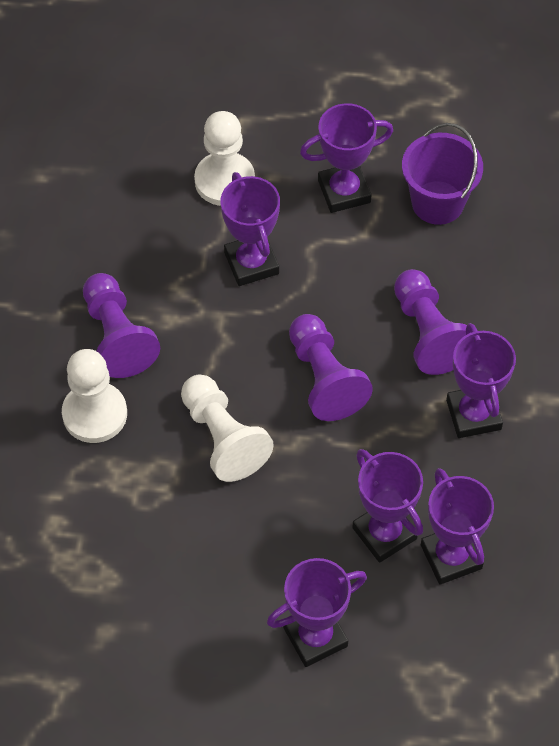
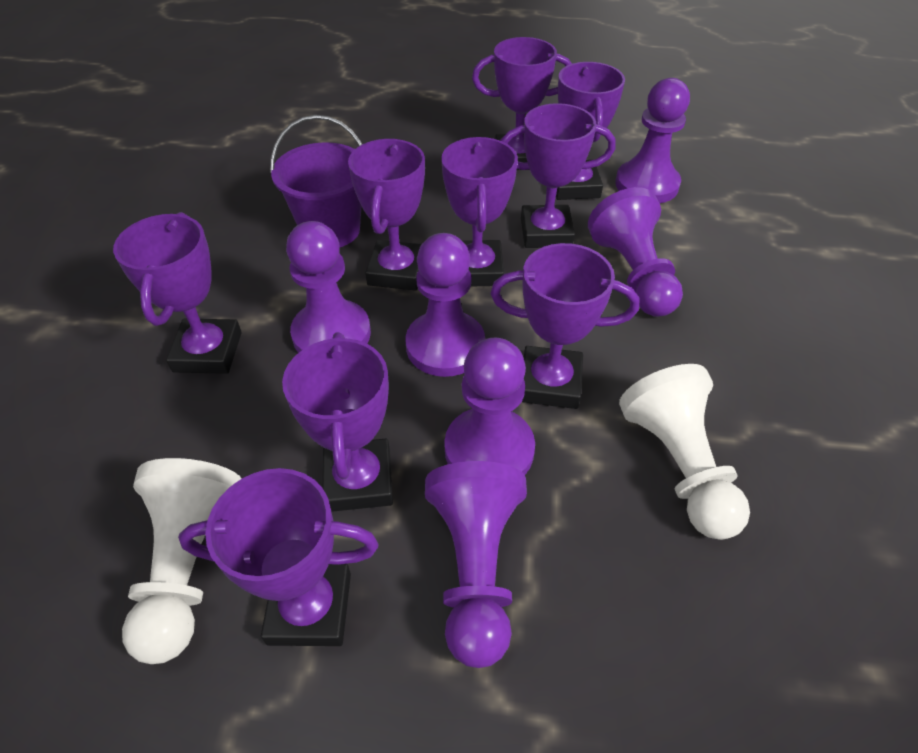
purple pawn: 3 -> 6
purple trophy: 6 -> 9
white pawn: 3 -> 2

